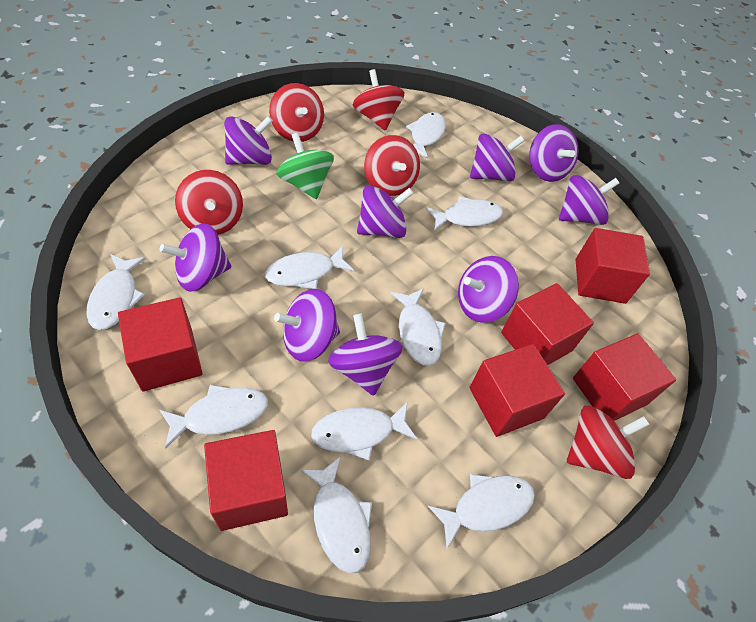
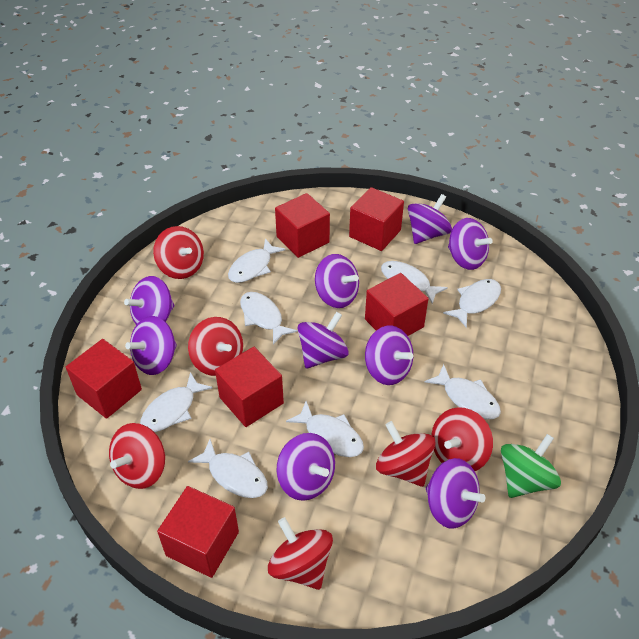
red spinning top: 5 -> 6
white fish: 9 -> 8

